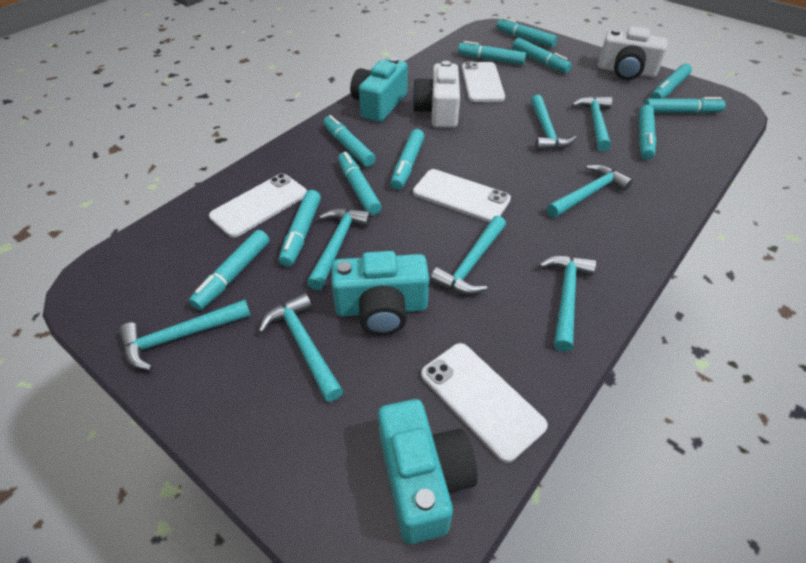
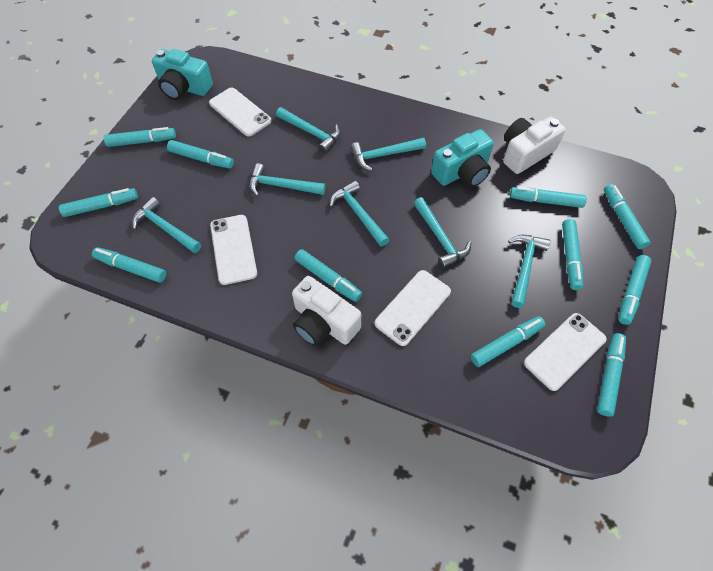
turquoise camera: 3 -> 2
turquoise hammer: 8 -> 7

